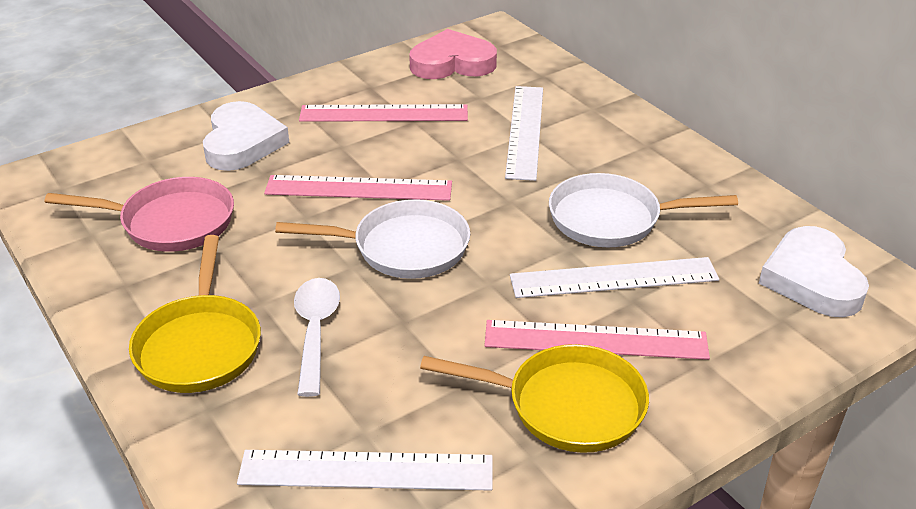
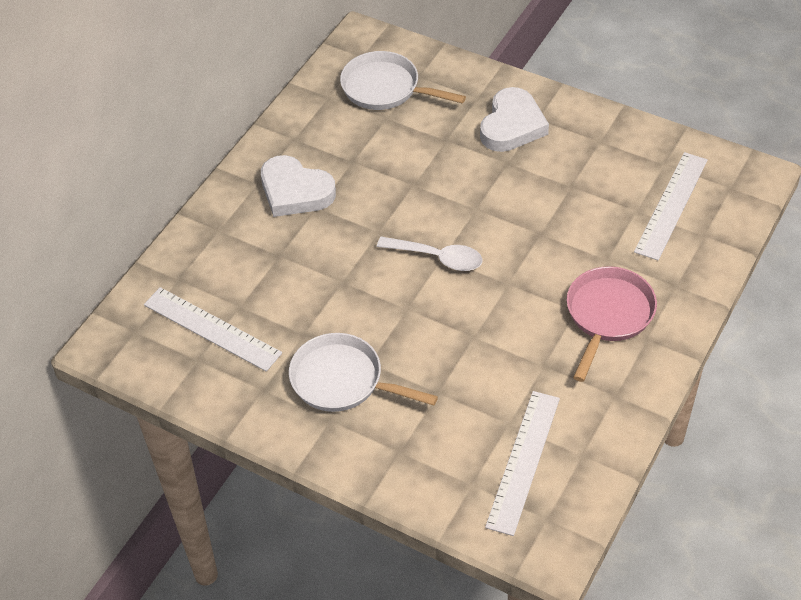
pink heart: 1 -> 0
pink ruler: 3 -> 0
yellow pan: 2 -> 0

